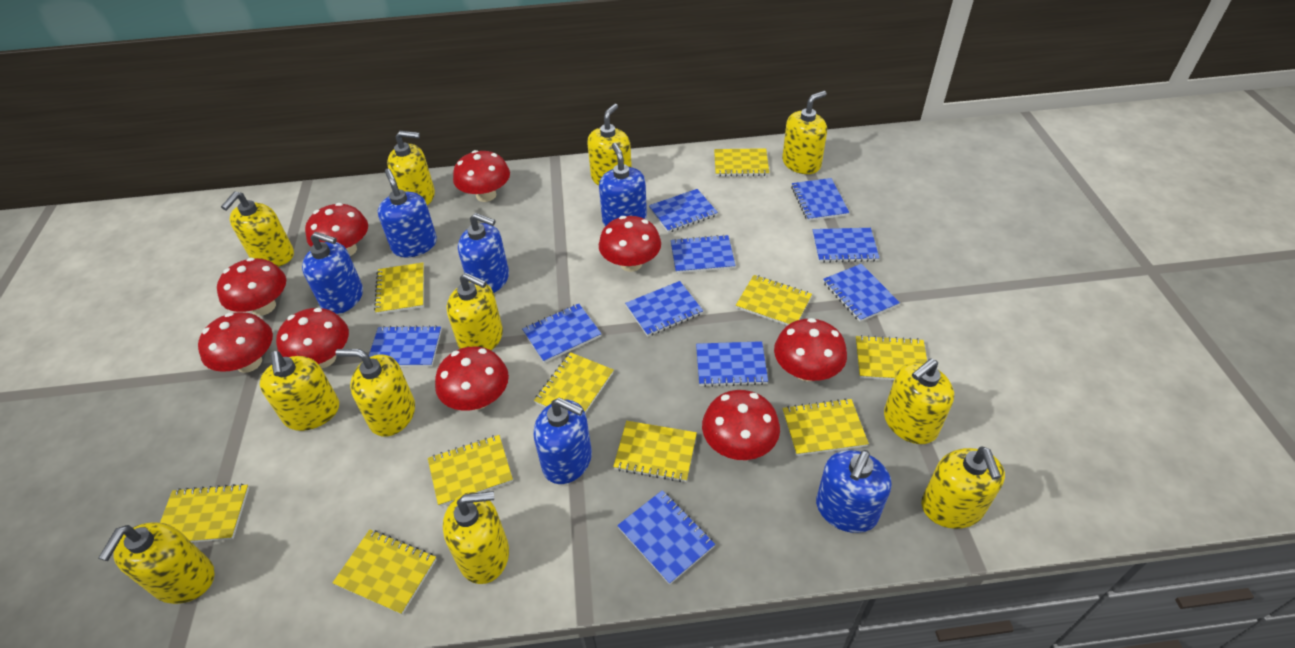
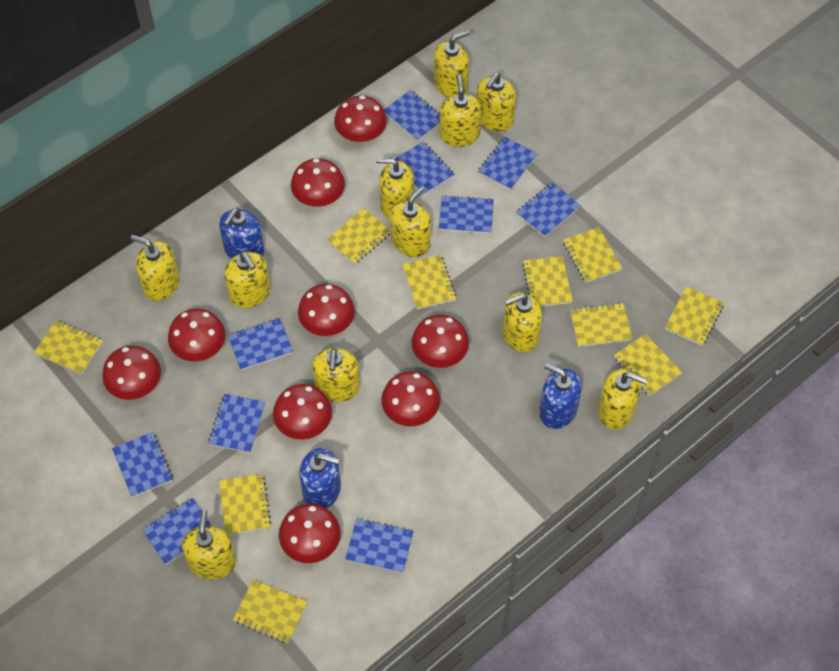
blue soap dispenser: 6 -> 3

